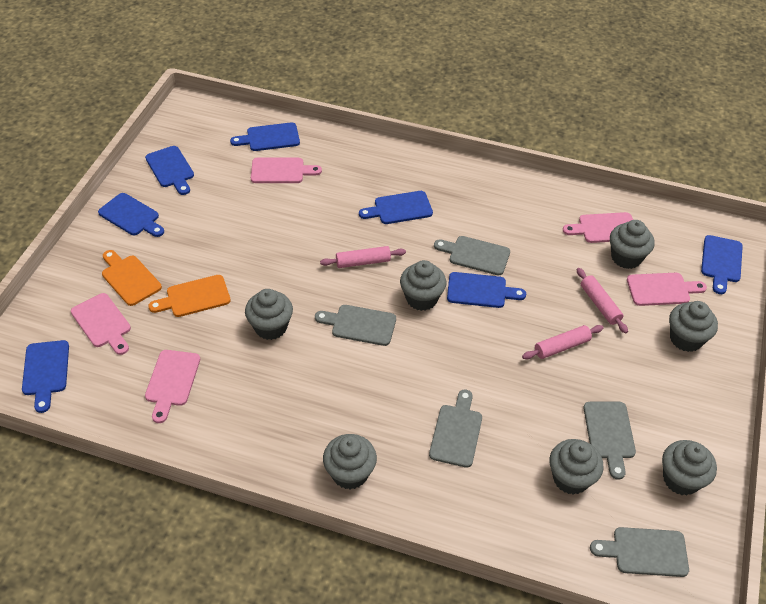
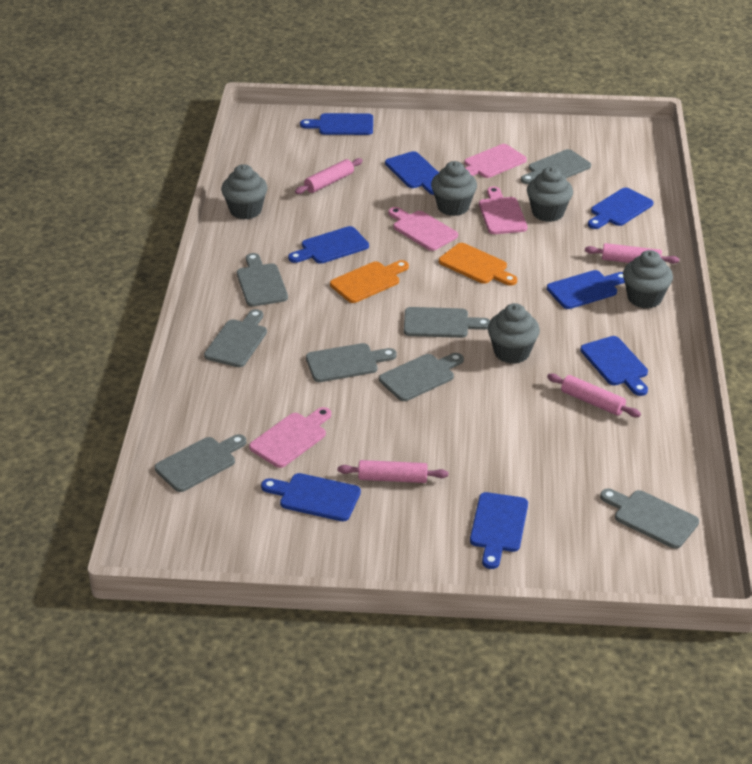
blue cutting board: 7 -> 8
grey cupcake: 7 -> 5
grey cutting board: 5 -> 8
pink cutting board: 5 -> 4
pink rolling pin: 3 -> 4

